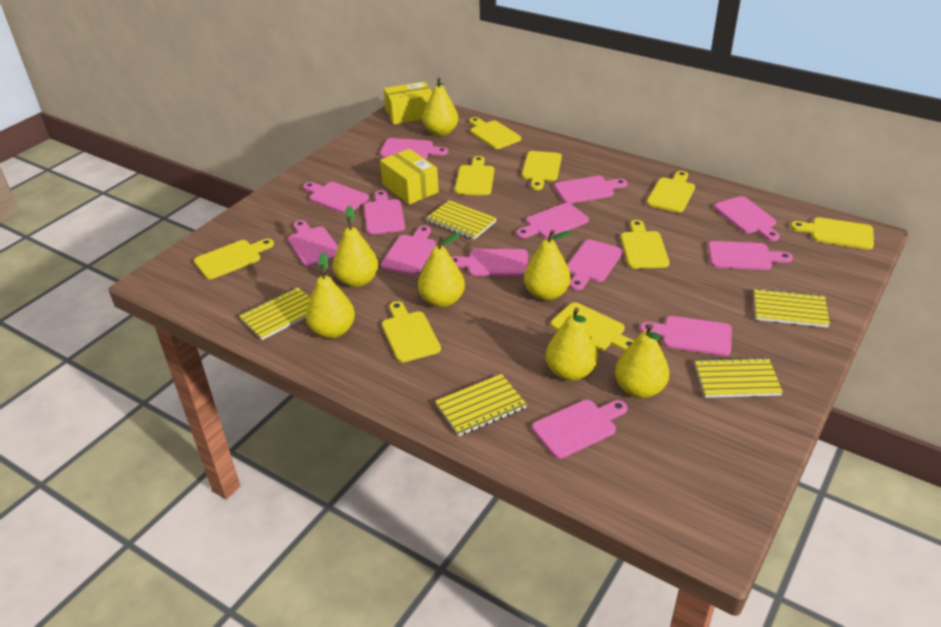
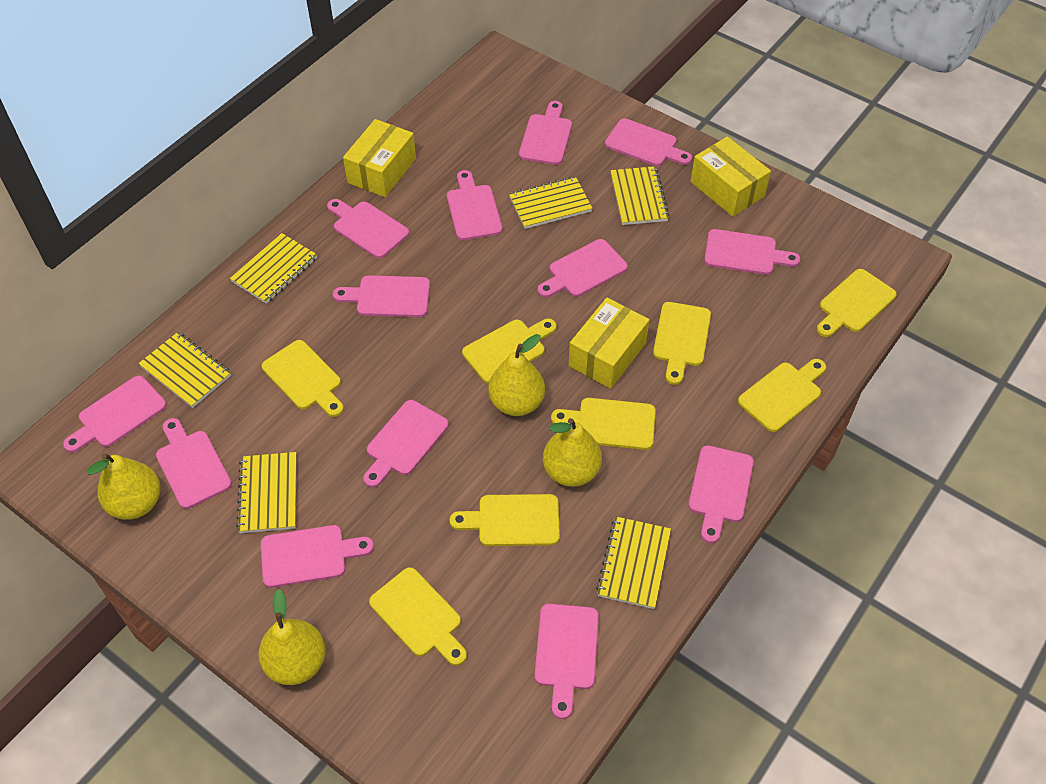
yellow box: 2 -> 3
yellow cutting board: 9 -> 8
yellow notebook: 5 -> 6
yellow pear: 7 -> 4

